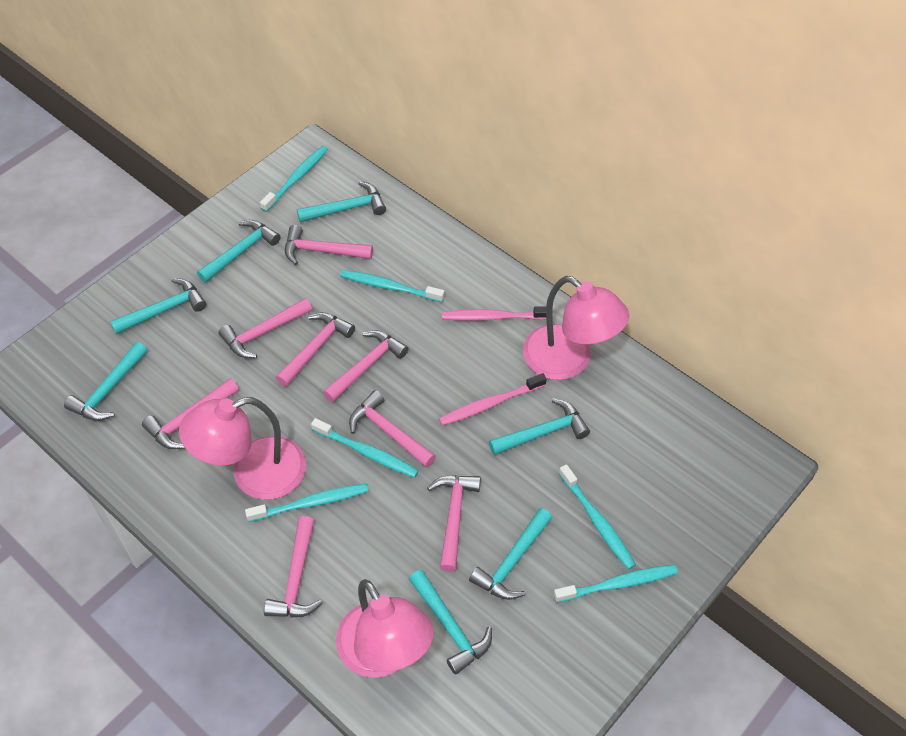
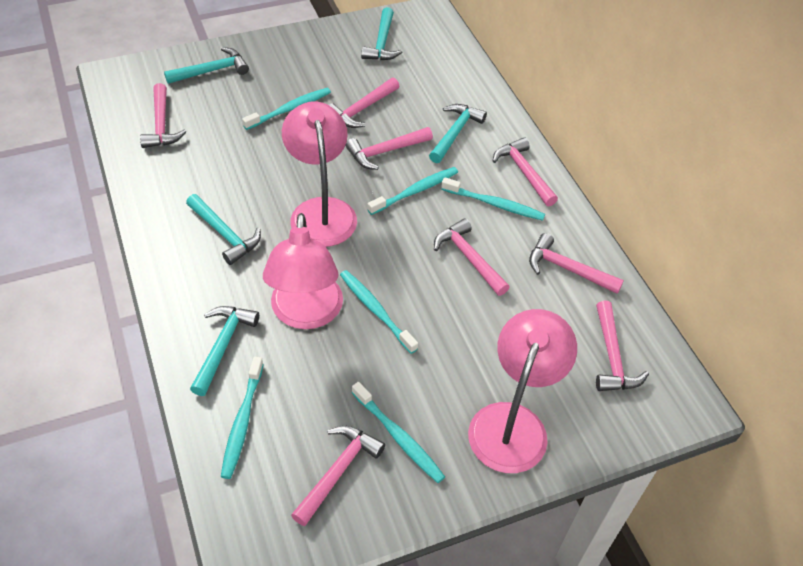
pink toothbrush: 2 -> 0
turquoise hammer: 7 -> 5

